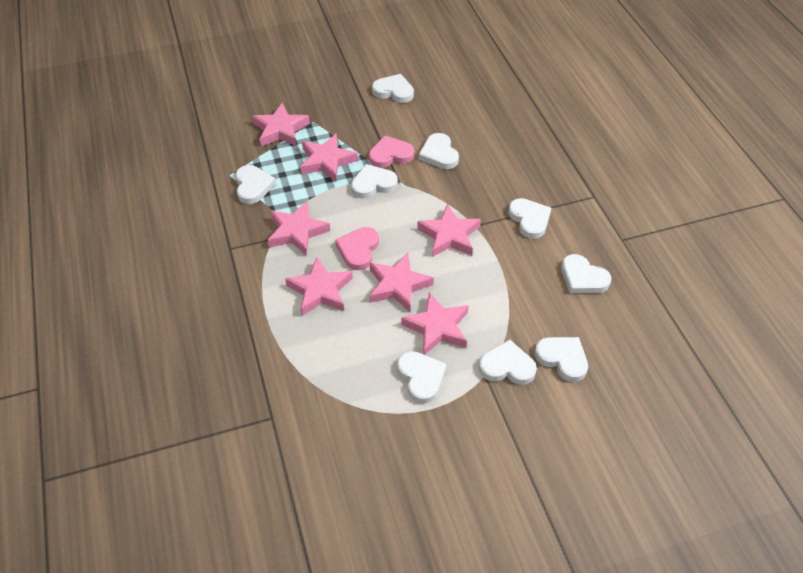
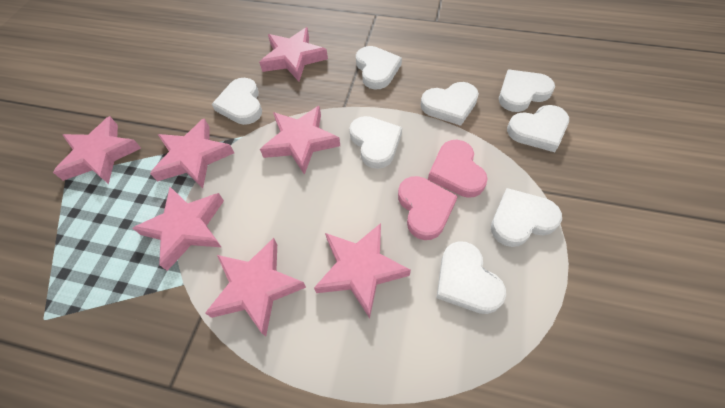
white heart: 9 -> 8

